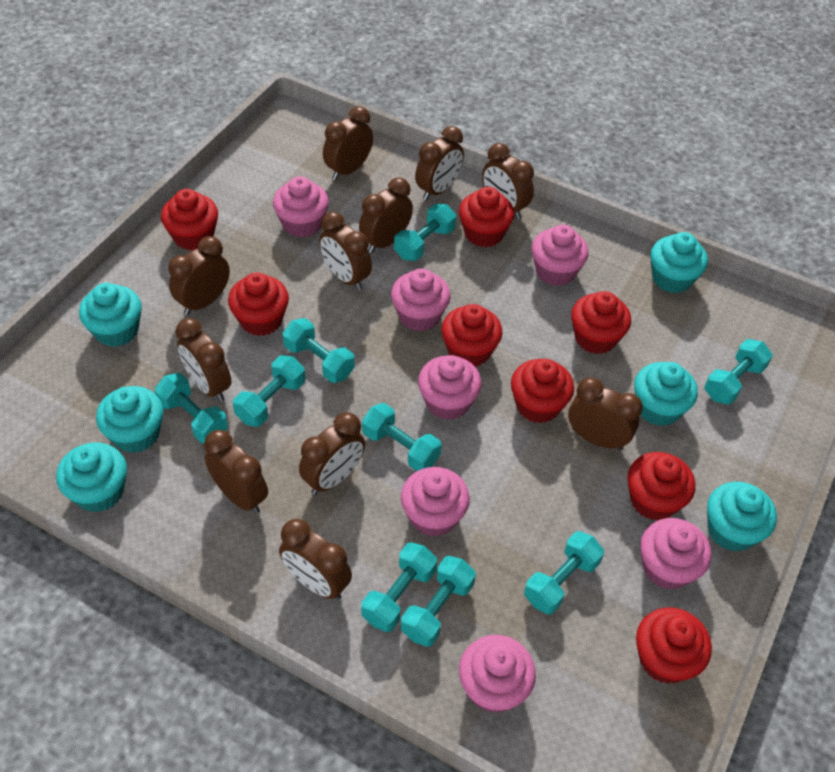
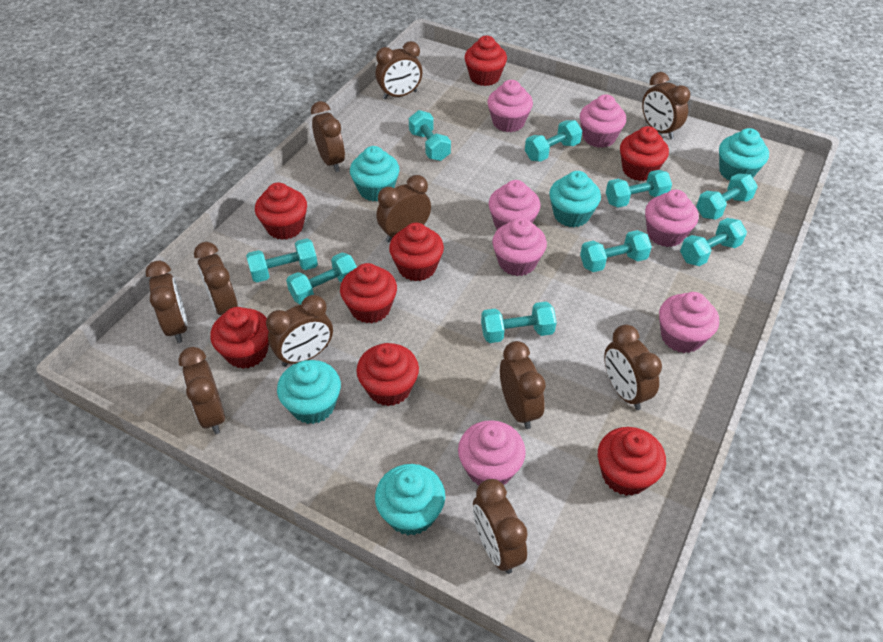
turquoise cupcake: 6 -> 5

